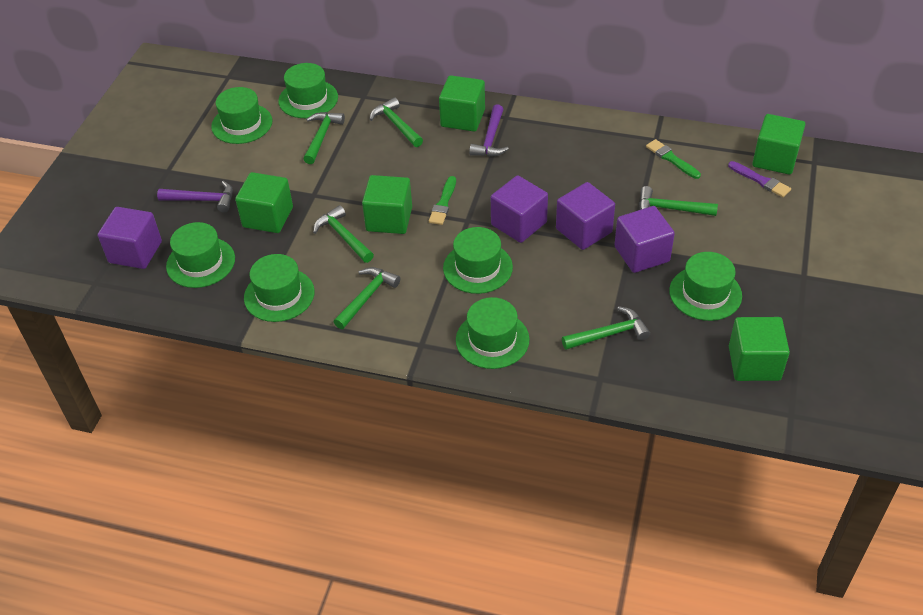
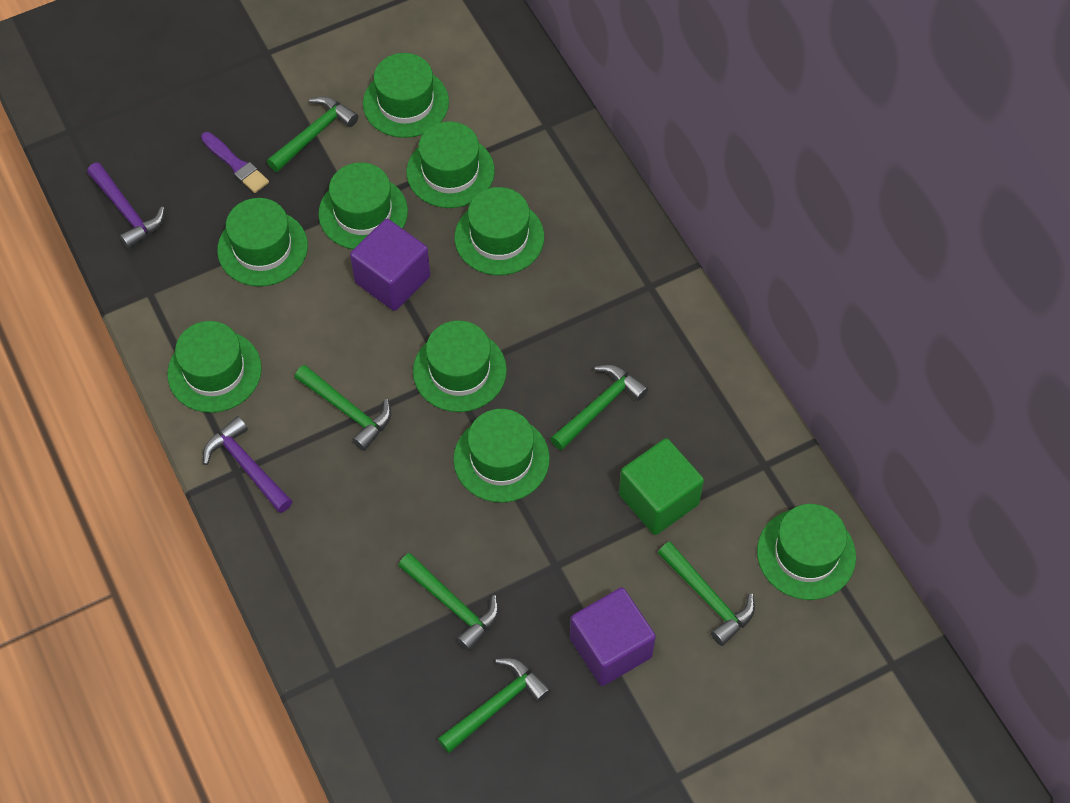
green brush: 2 -> 0
green cube: 5 -> 1
green hat: 7 -> 9
purple cube: 4 -> 2

